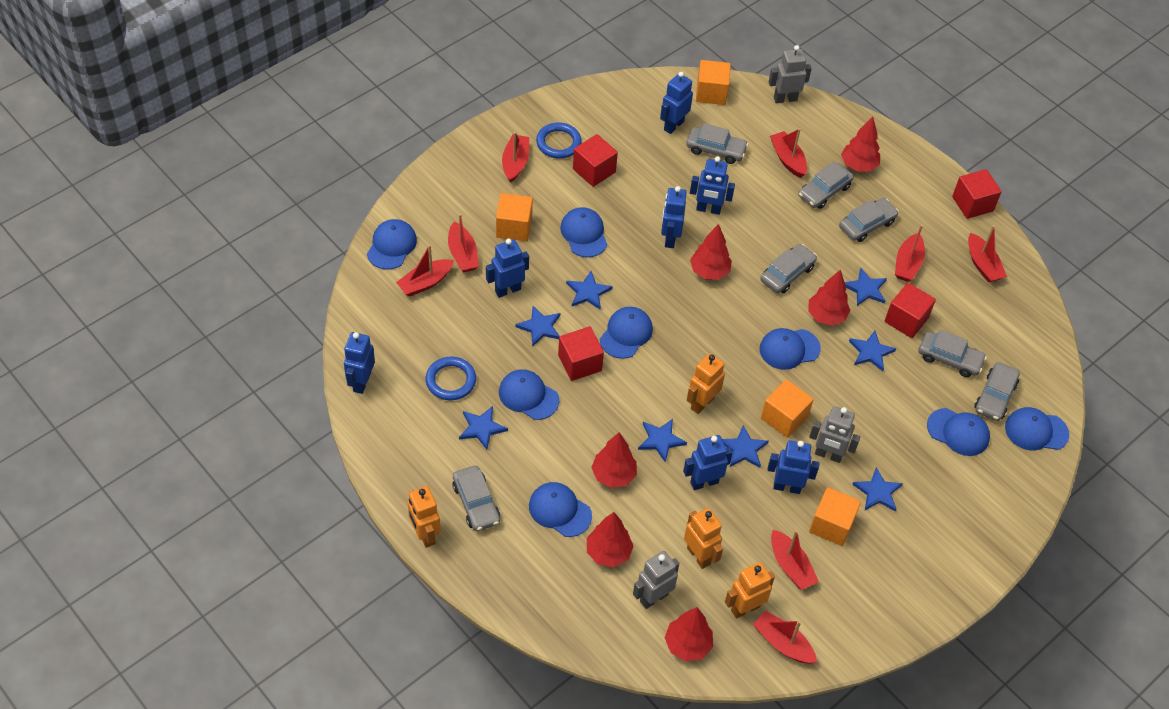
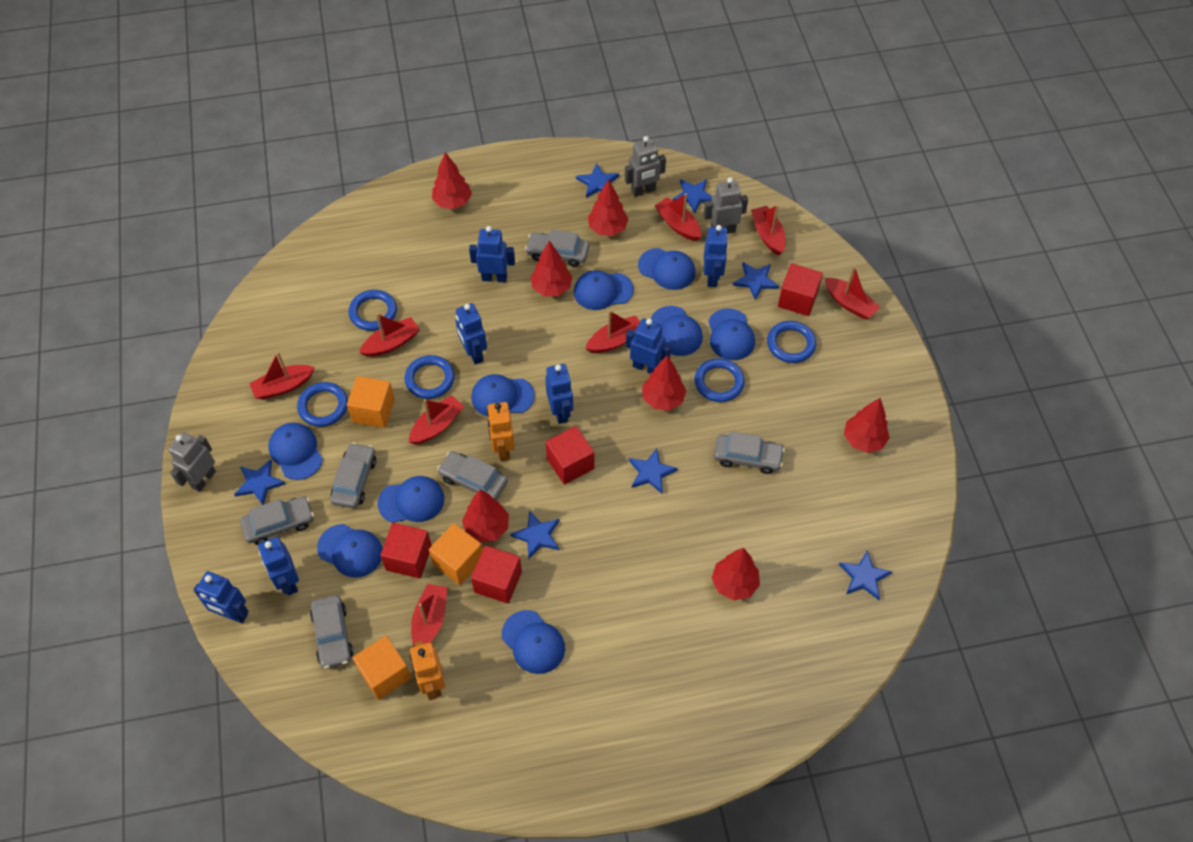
blue cap: 8 -> 9
blue ring: 2 -> 5
blue star: 8 -> 7
grey car: 7 -> 6
orange cube: 4 -> 3
orange robot: 4 -> 2
red tree: 6 -> 7

